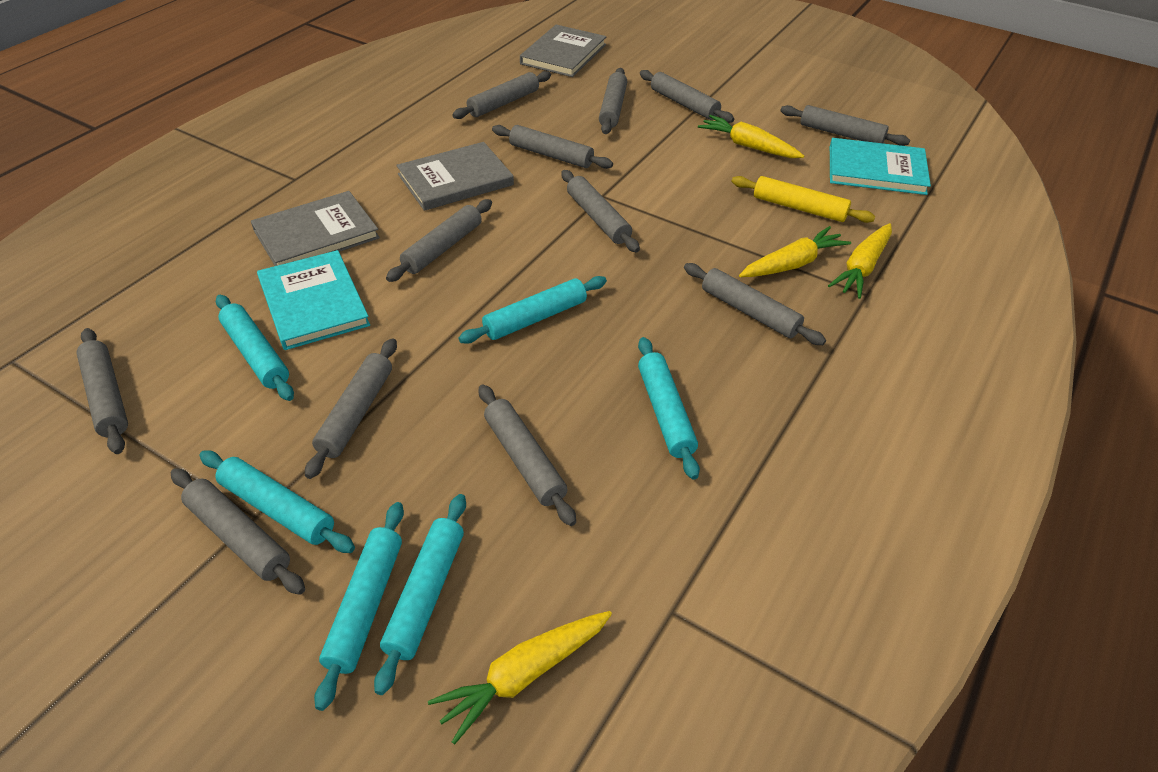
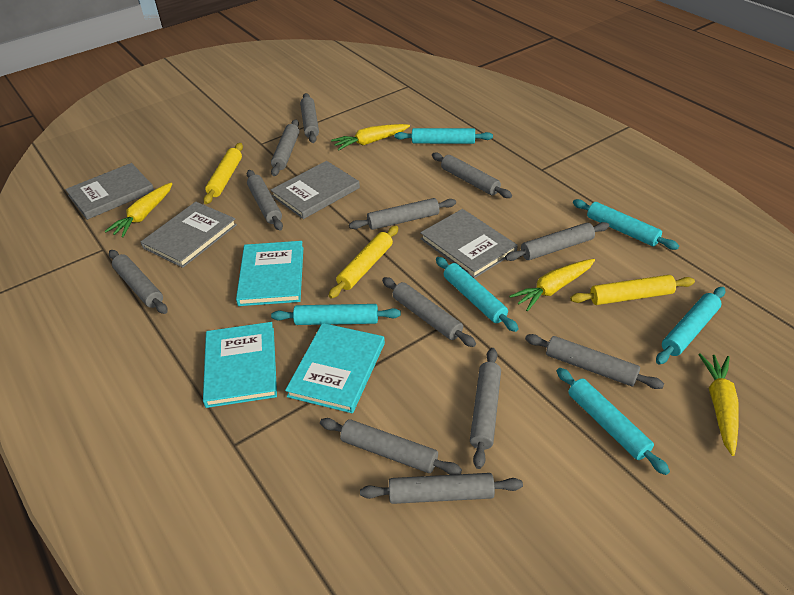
grey book: 3 -> 4
turquoise book: 2 -> 3
yellow rolling pin: 1 -> 3

